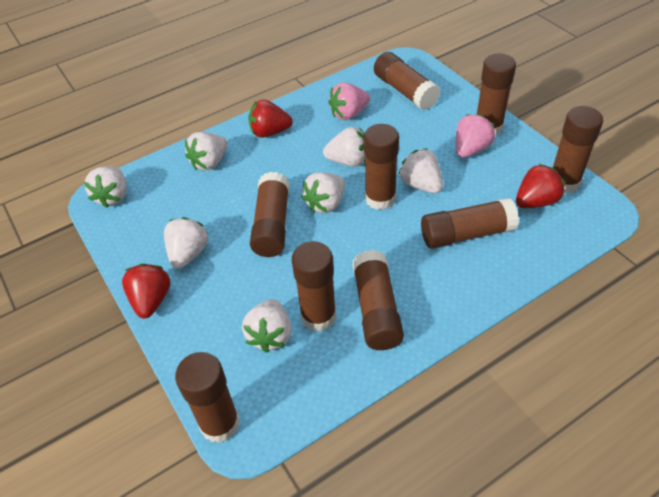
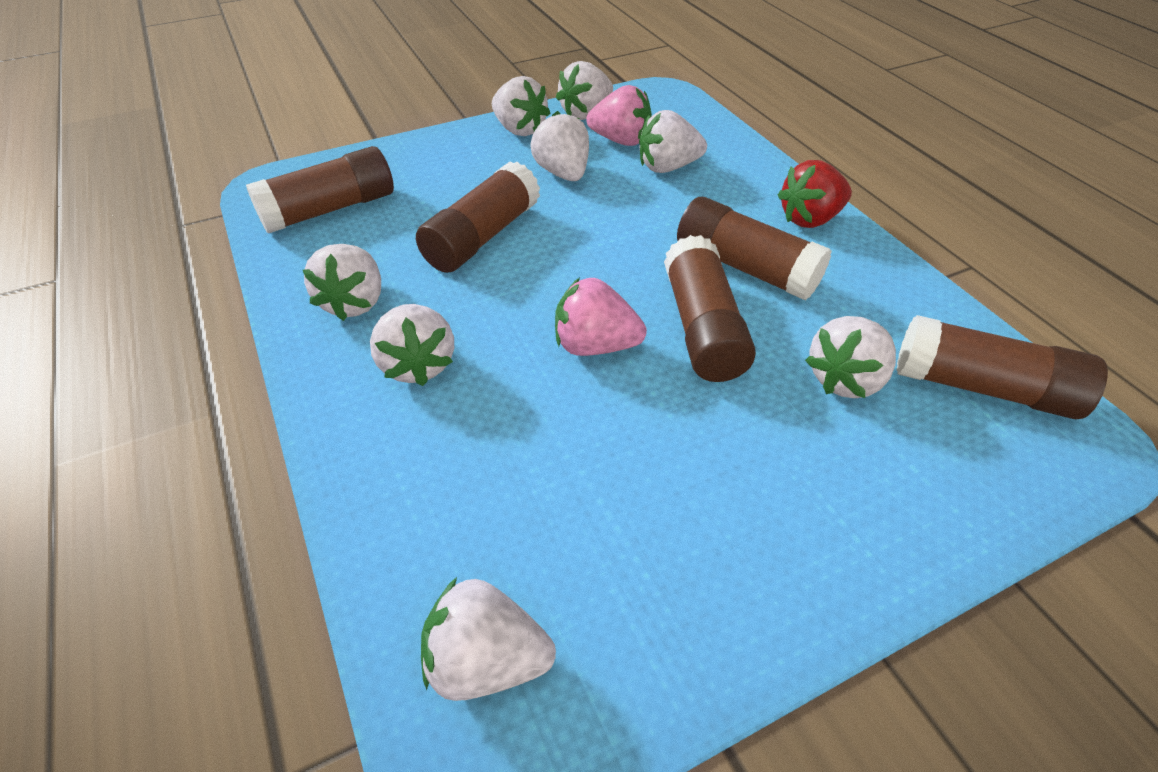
brown glue stick: 9 -> 5
red strawberry: 3 -> 1
white strawberry: 7 -> 8

